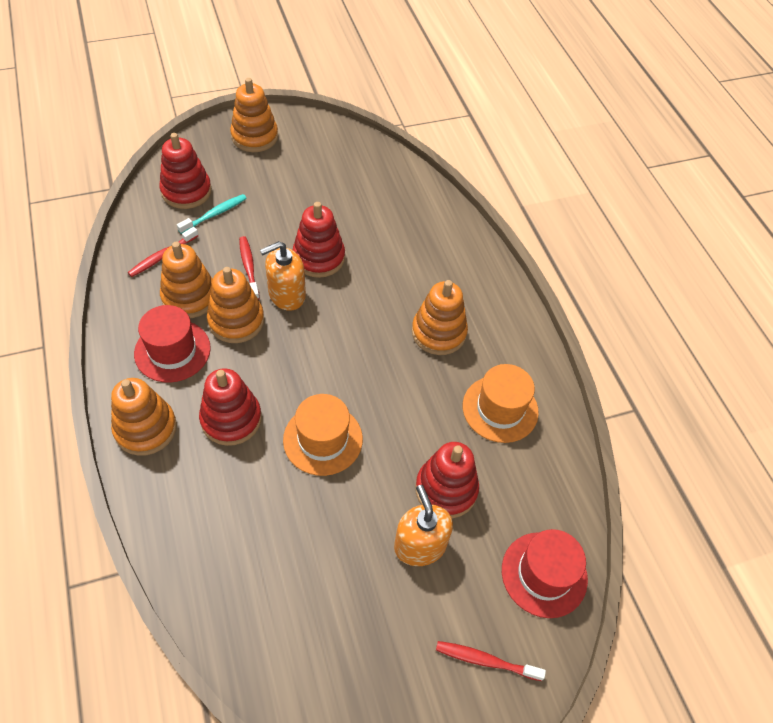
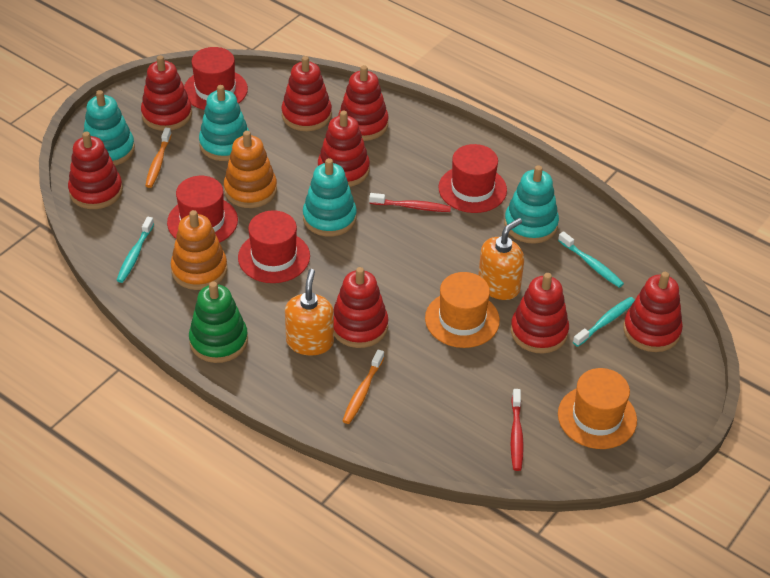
green stacking toy: 0 -> 1
orange stacking toy: 5 -> 2
orange toothbrush: 0 -> 2
red hat: 2 -> 4
red stacking toy: 4 -> 8
red toothbrush: 3 -> 2
turquoise stacking toy: 0 -> 4
turquoise toothbrush: 1 -> 3

